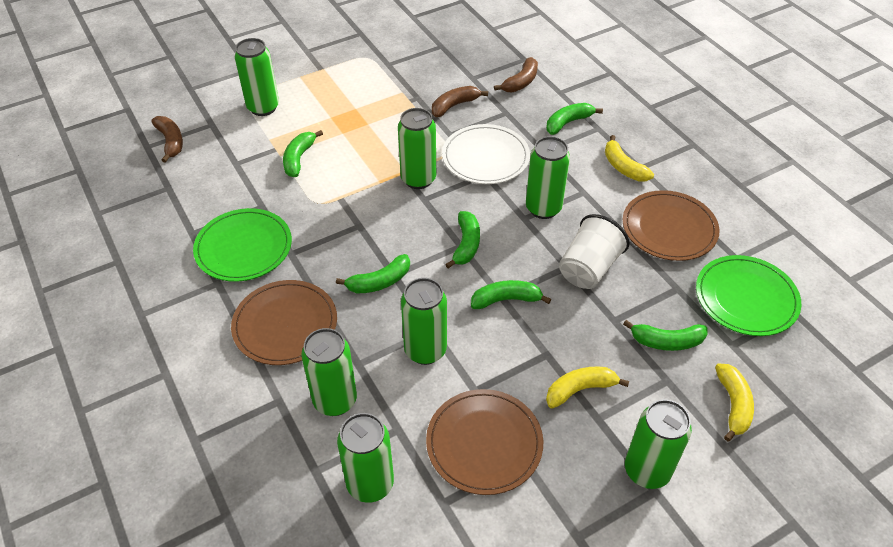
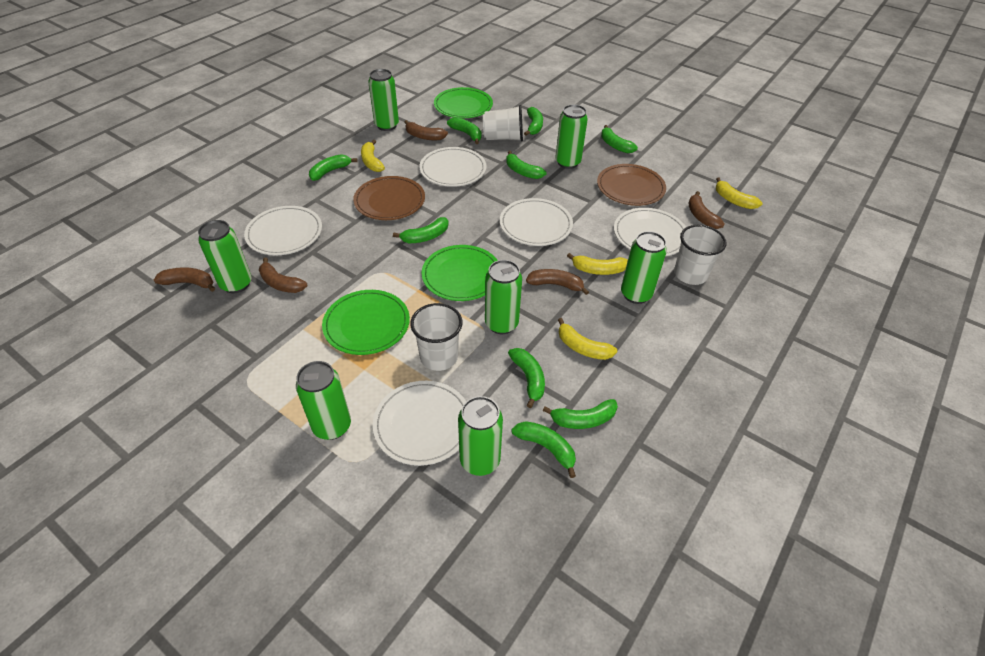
brown banana: 3 -> 5
brown plate: 3 -> 2
green banana: 6 -> 9
green plate: 2 -> 3
white cup: 1 -> 3
white plate: 1 -> 5
yellow banana: 3 -> 4

